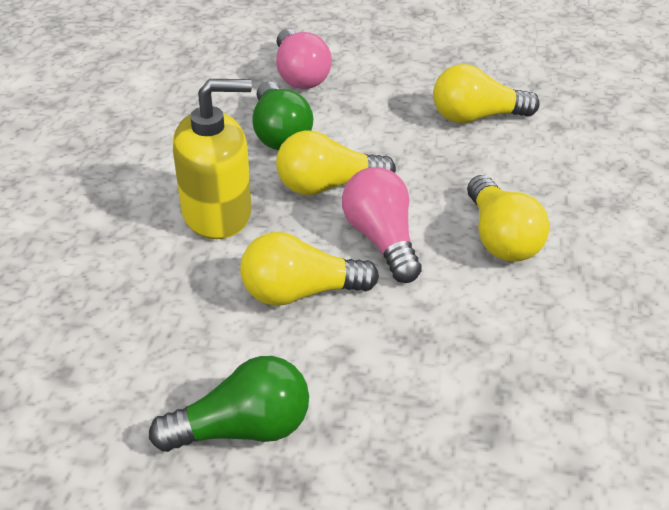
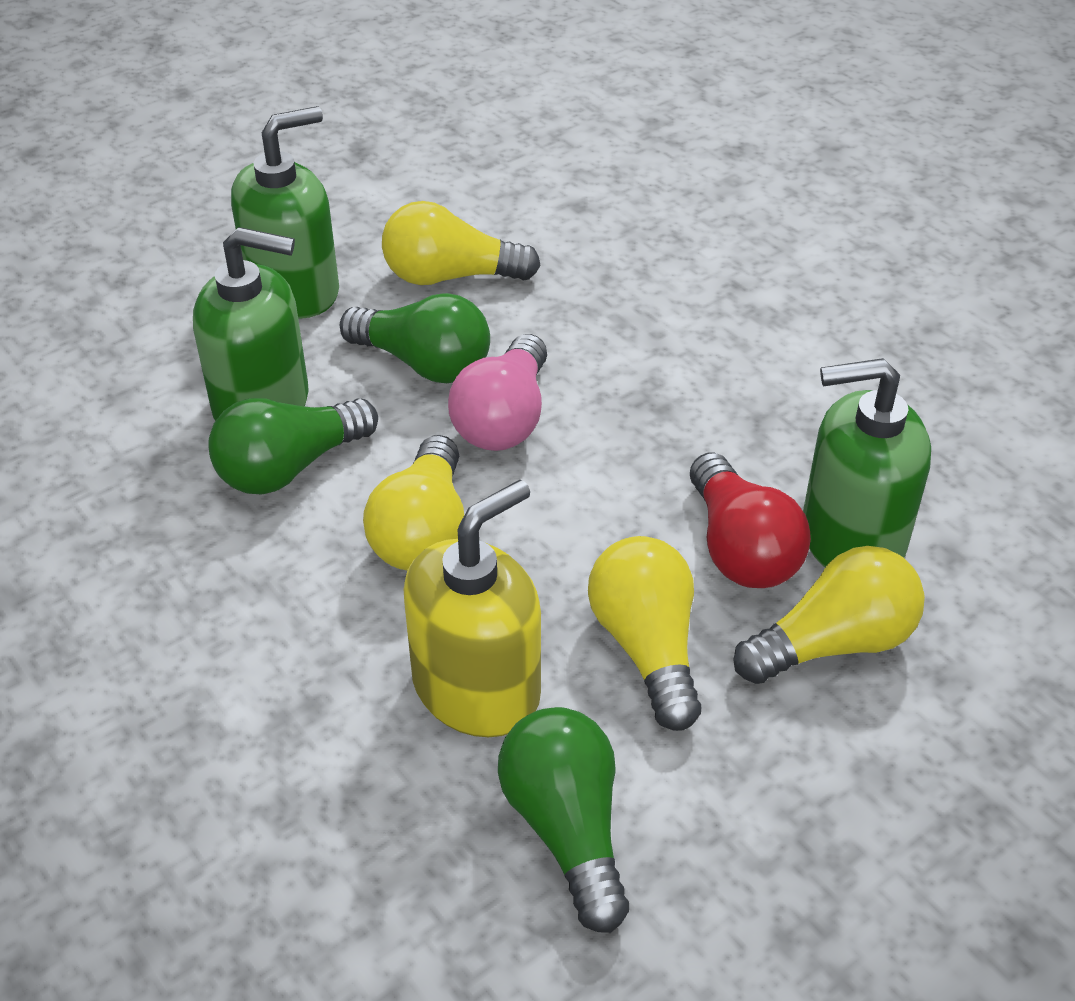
green light bulb: 2 -> 3
green soap dispenser: 0 -> 3
pink light bulb: 2 -> 1
red light bulb: 0 -> 1

